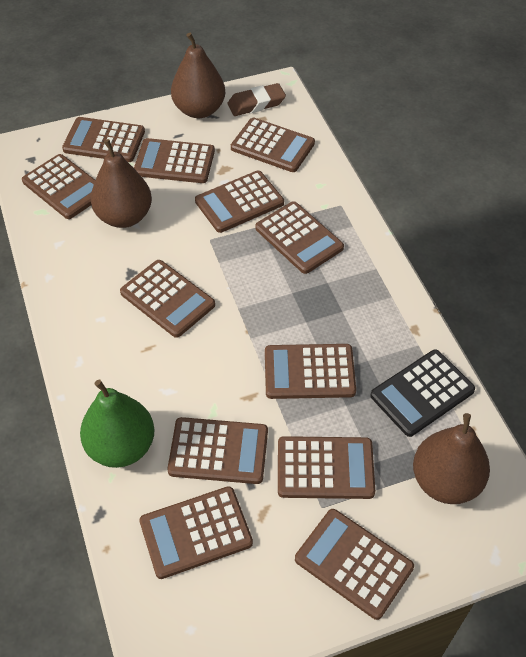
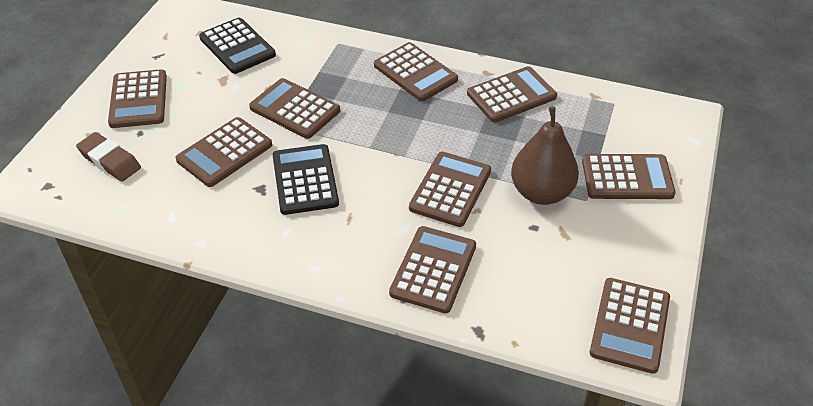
black calculator: 1 -> 2
brown calculator: 12 -> 9
brown pear: 3 -> 1
green pear: 1 -> 0

